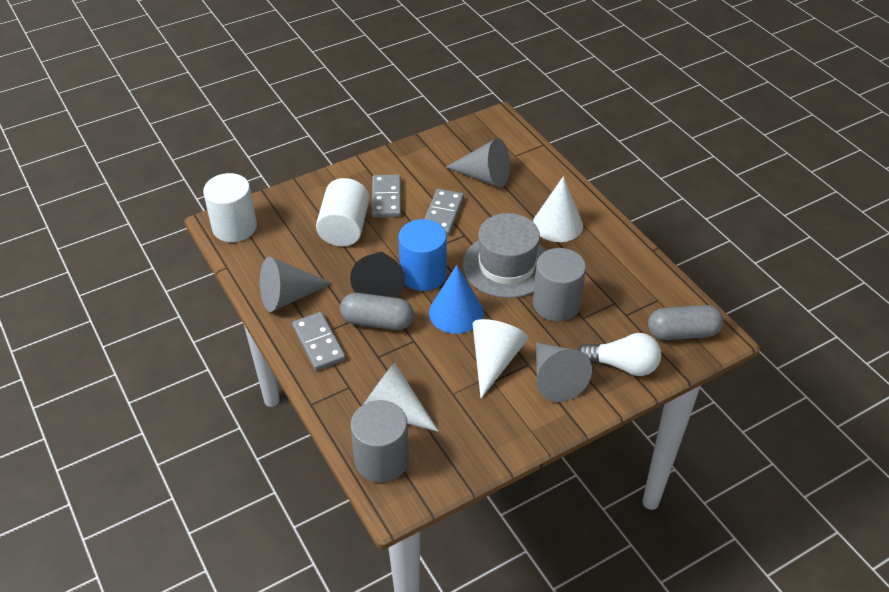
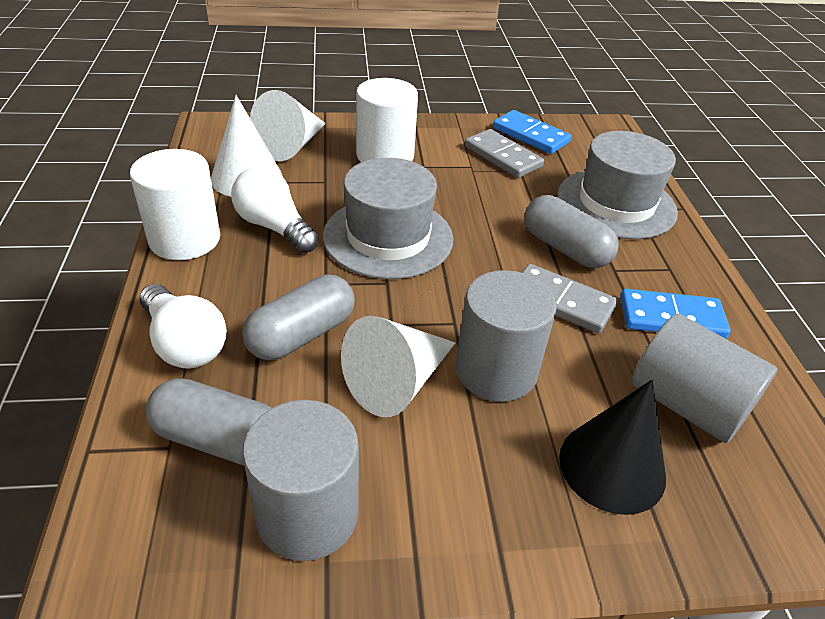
blue cone: 1 -> 0
blue cylinder: 1 -> 0
blue domino: 0 -> 2
grey capsule: 2 -> 3
grey cone: 3 -> 0
grey cylinder: 2 -> 3
grey domino: 3 -> 2
grey hat: 1 -> 2
white light bulb: 1 -> 2

